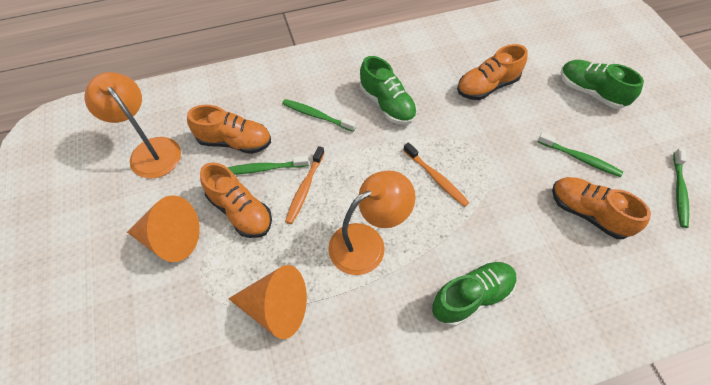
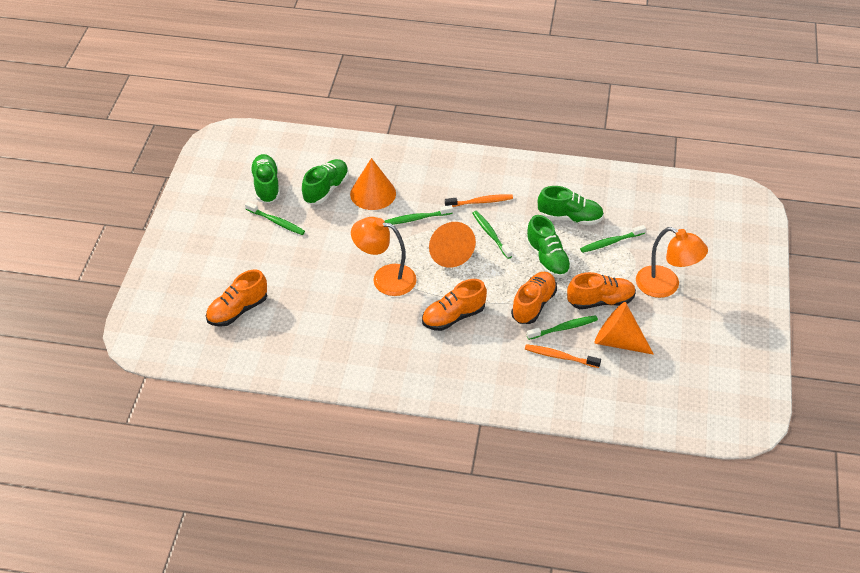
green shoe: 3 -> 4
green toothbrush: 4 -> 5
orange cone: 2 -> 3

